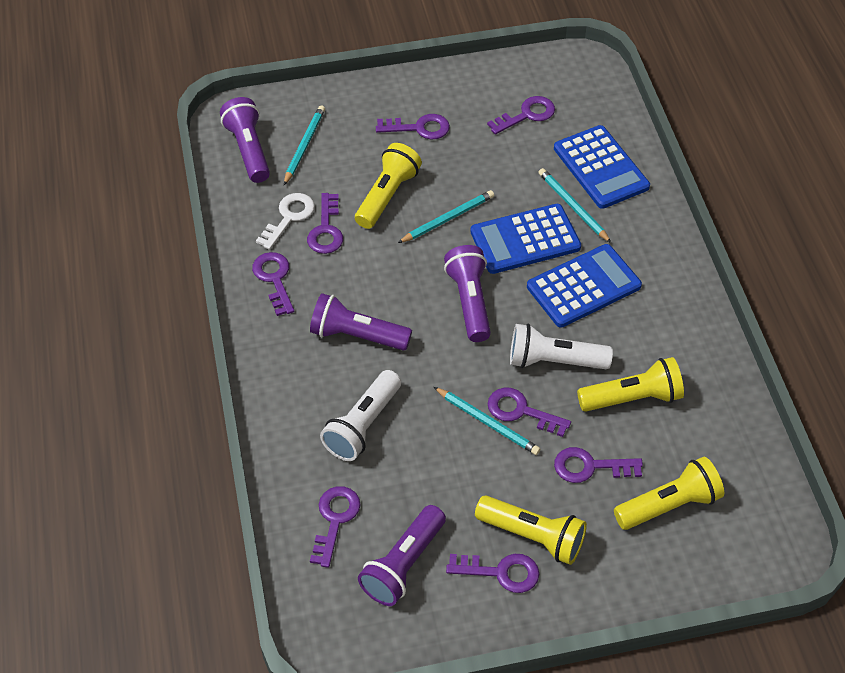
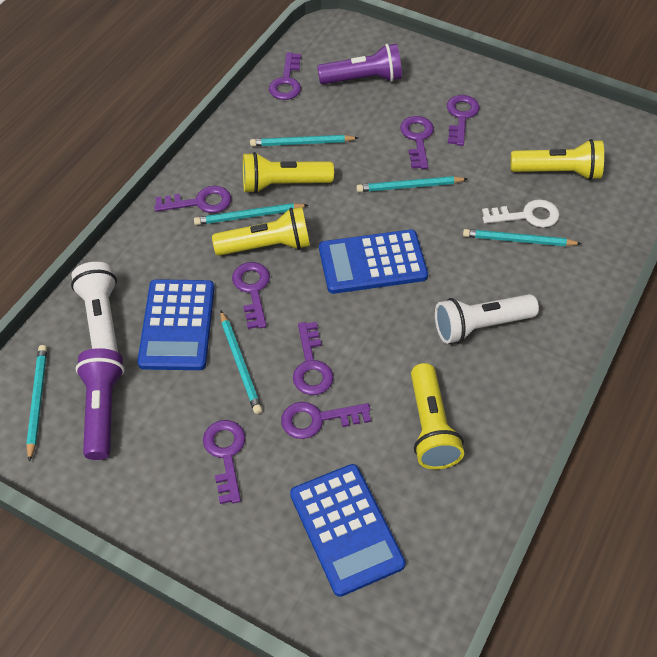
purple flashlight: 4 -> 2
turquoise pencil: 4 -> 6

